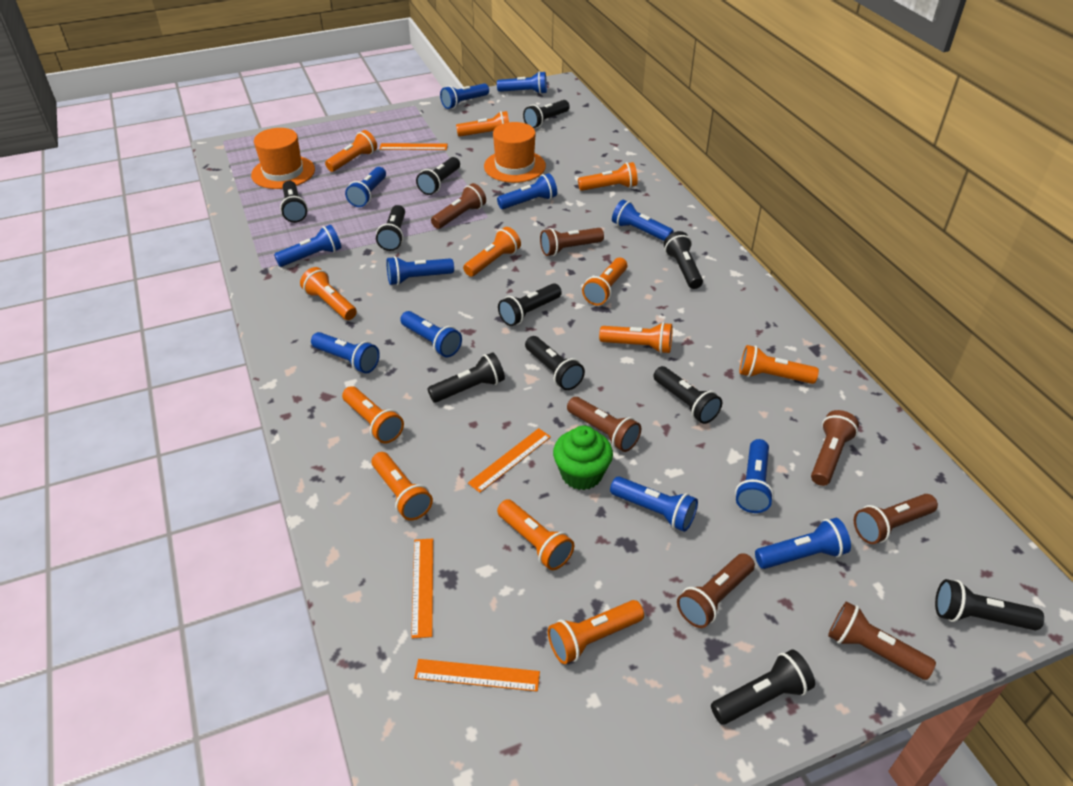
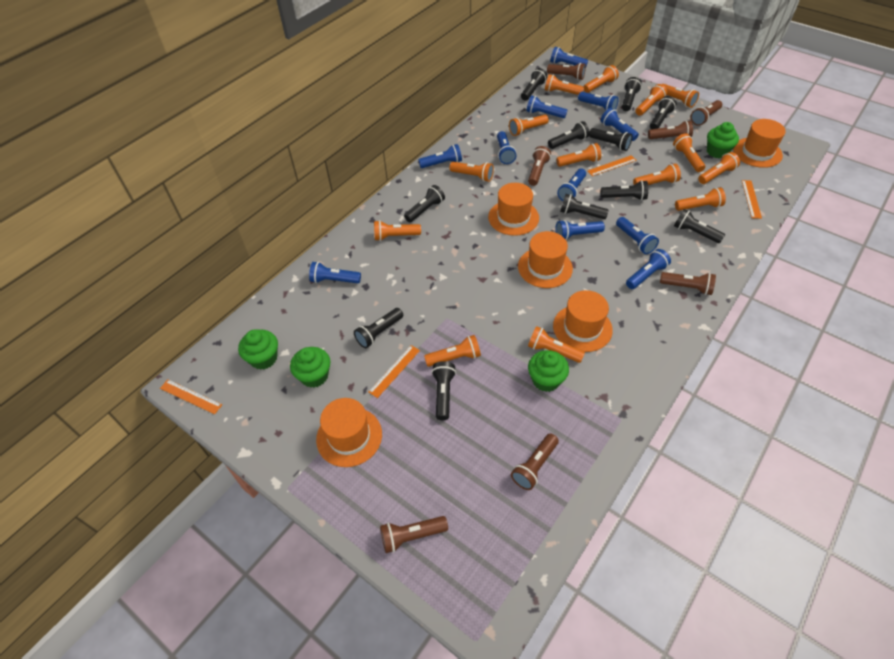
blue flashlight: 12 -> 11
green cupcake: 1 -> 4
orange flashlight: 12 -> 14
orange hat: 2 -> 5

